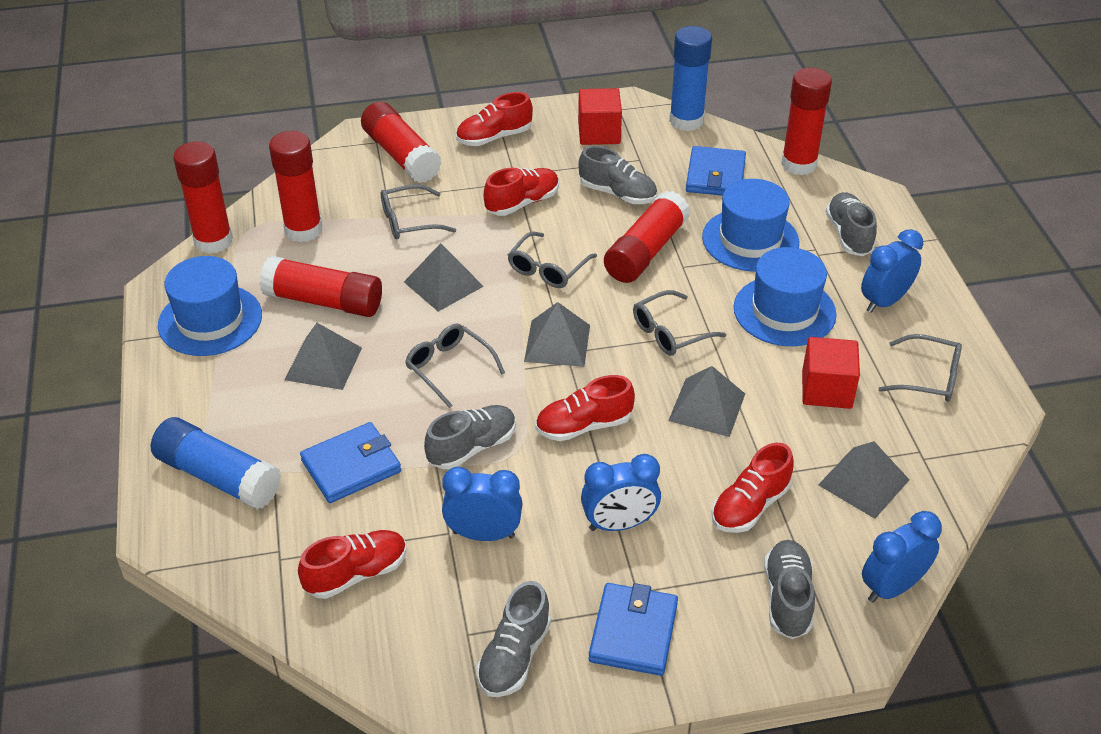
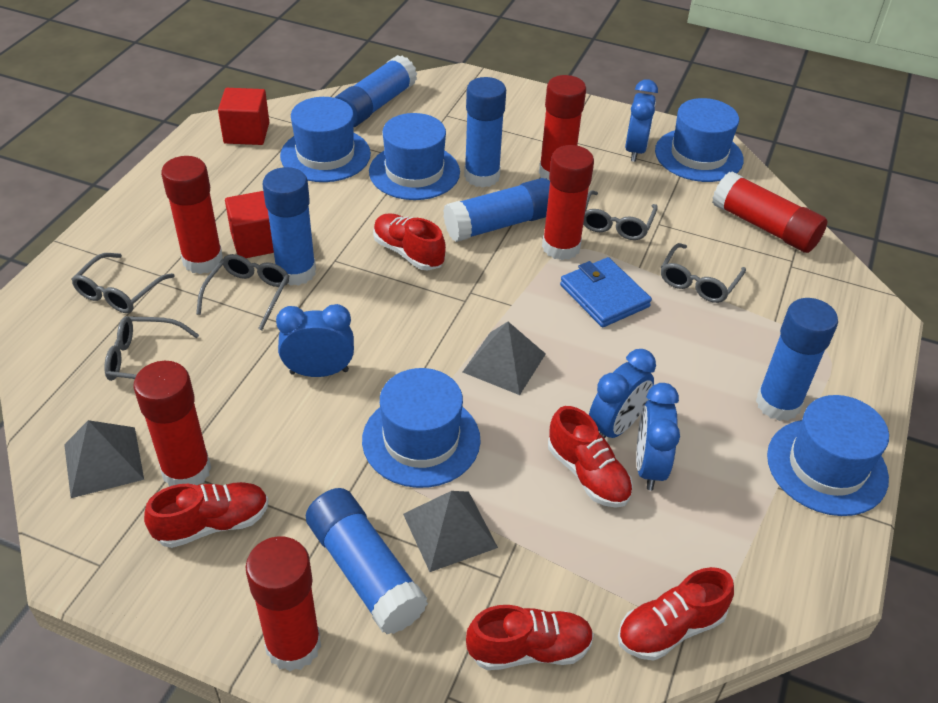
blue glue stick: 2 -> 6
blue hat: 3 -> 5
blue wallet: 3 -> 1
grey pyramid: 5 -> 3
grey shoe: 5 -> 0

